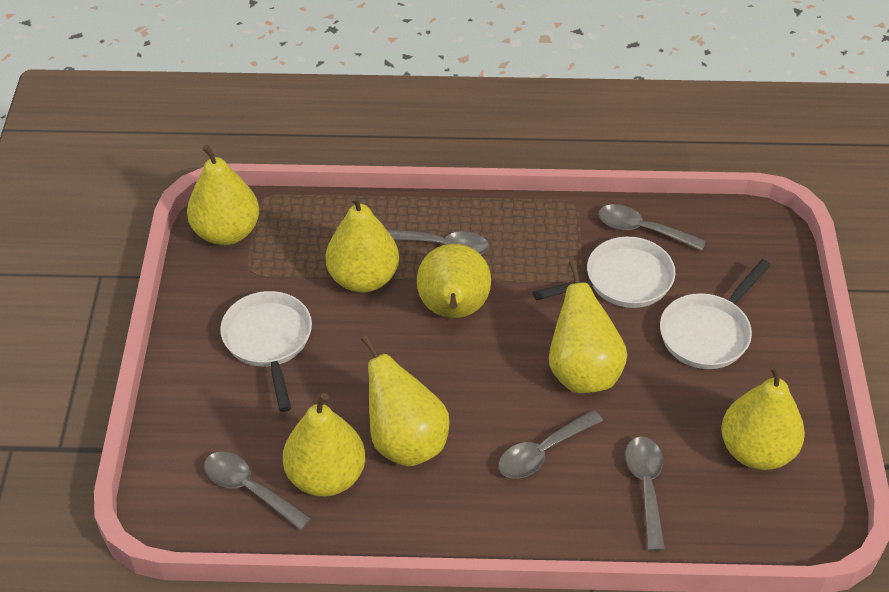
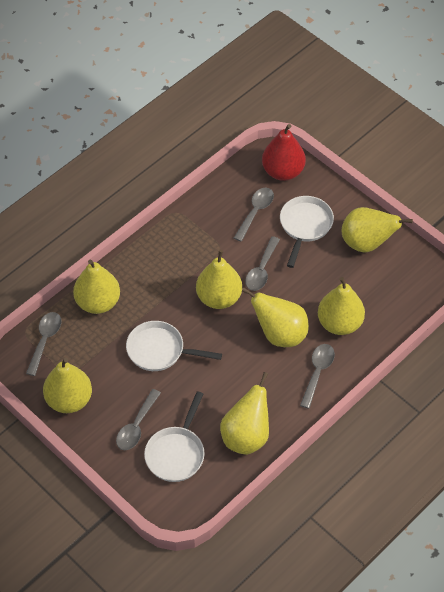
red pear: 0 -> 1

